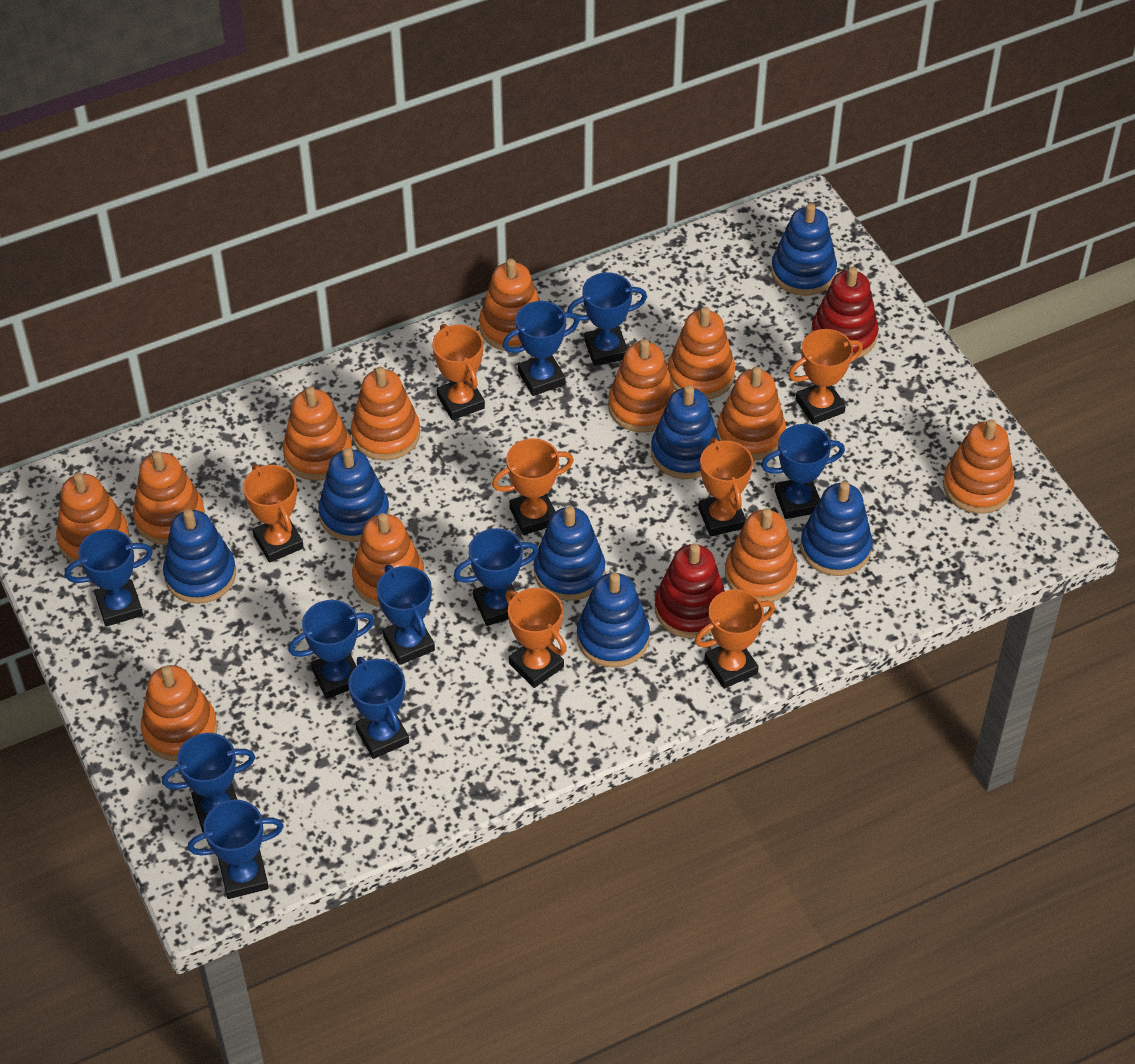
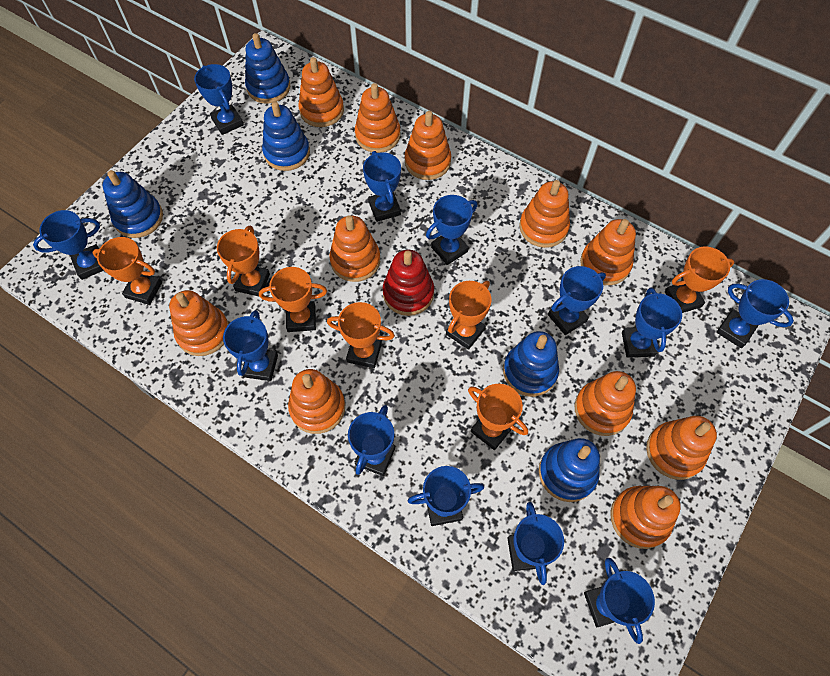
blue stacking toy: 7 -> 5
blue trophy: 10 -> 12
orange stacking toy: 12 -> 11
red stacking toy: 2 -> 1

